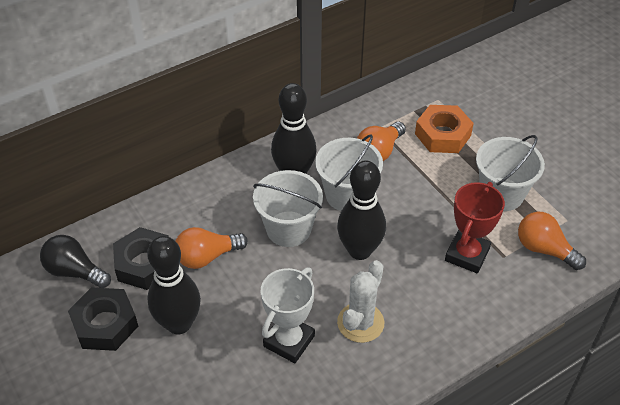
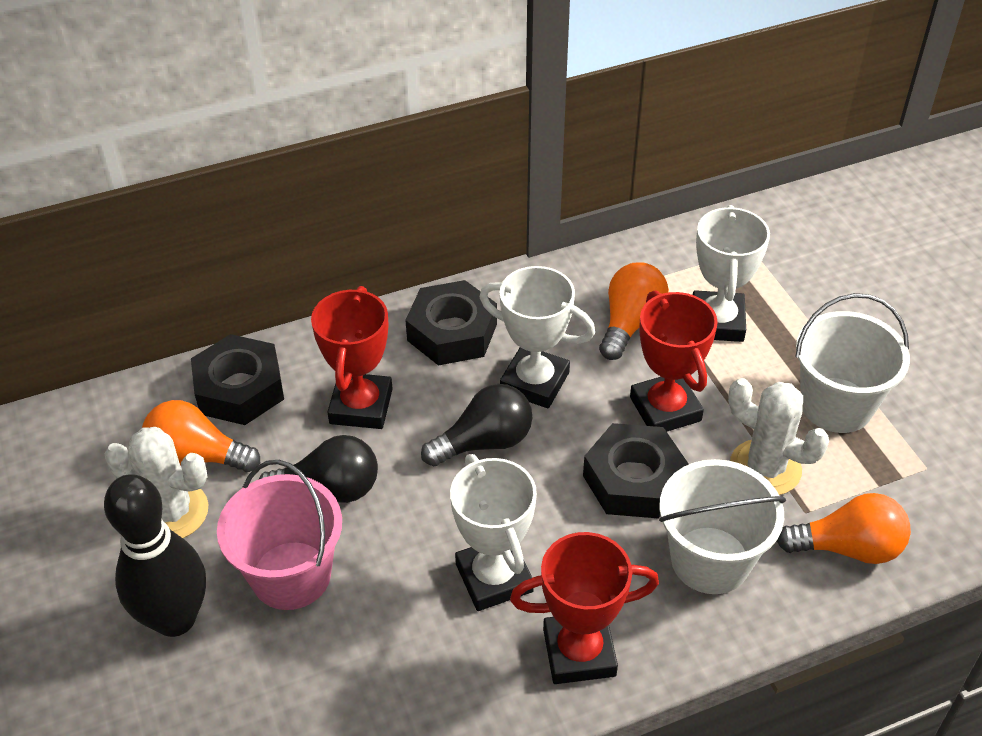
black bowling pin: 3 -> 1
black light bulb: 1 -> 2
black nut: 2 -> 3
orange nut: 1 -> 0
pink bucket: 0 -> 1
red trophy: 1 -> 3
white bucket: 3 -> 2
white cactus: 1 -> 2
white trophy: 1 -> 3

